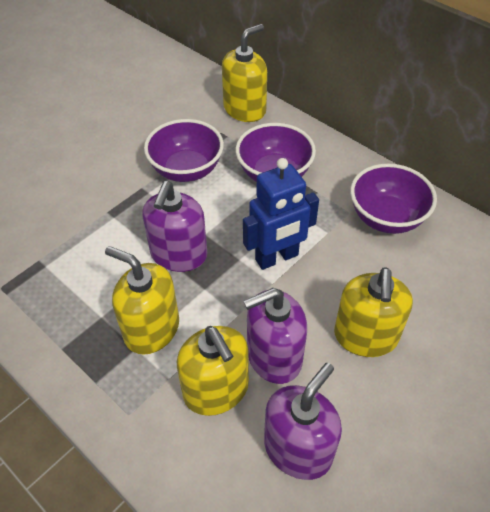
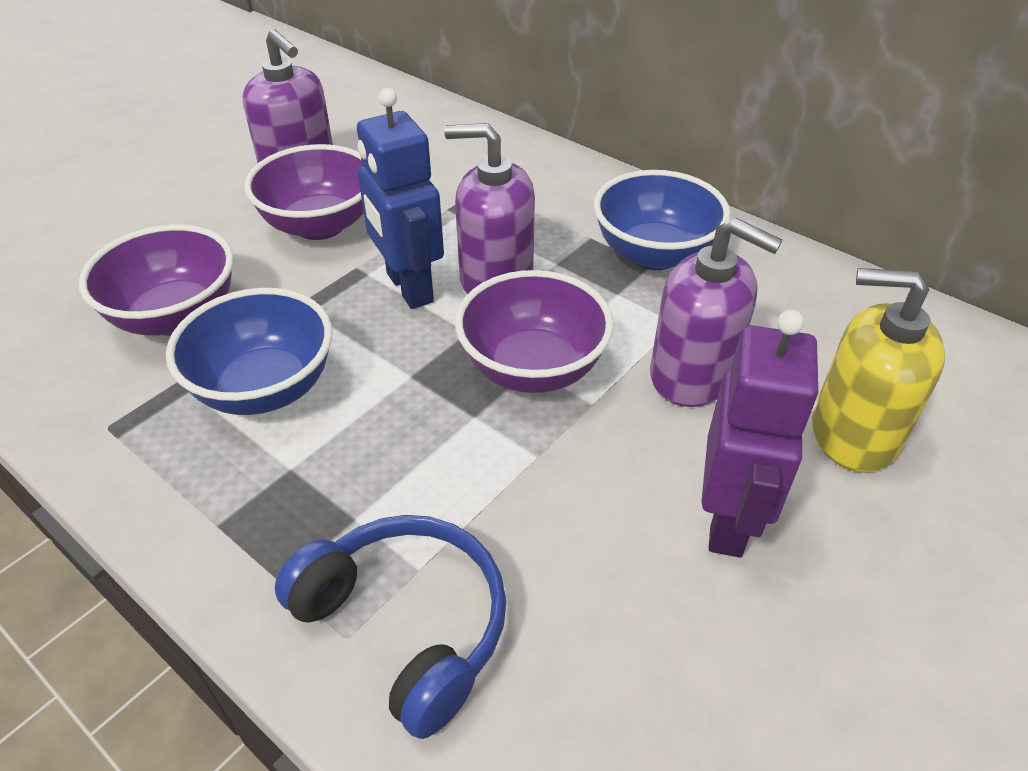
blue bowl: 0 -> 2
blue headphones: 0 -> 1
purple robot: 0 -> 1
yellow soap dispenser: 4 -> 1

